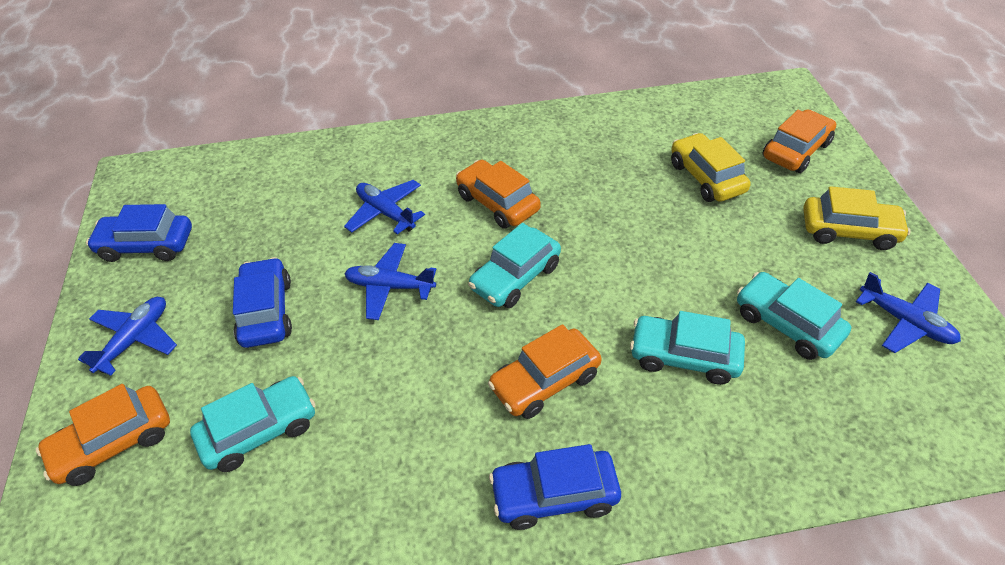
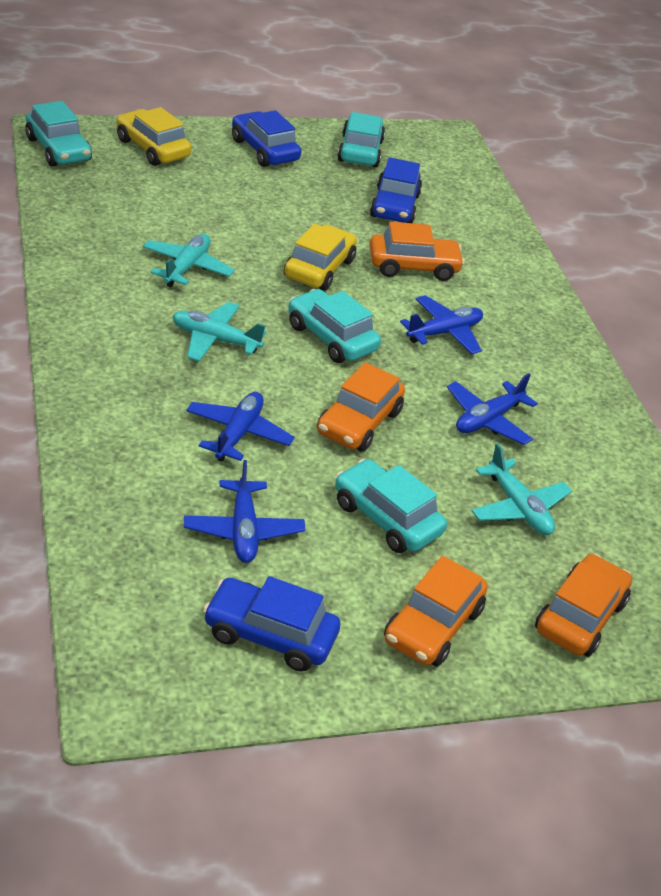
turquoise plane: 0 -> 3

